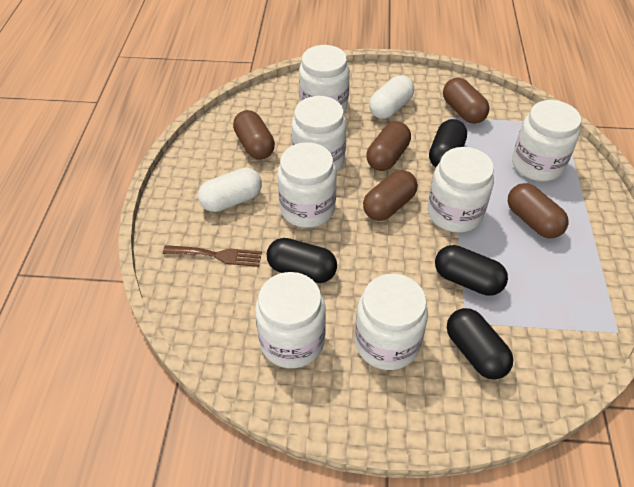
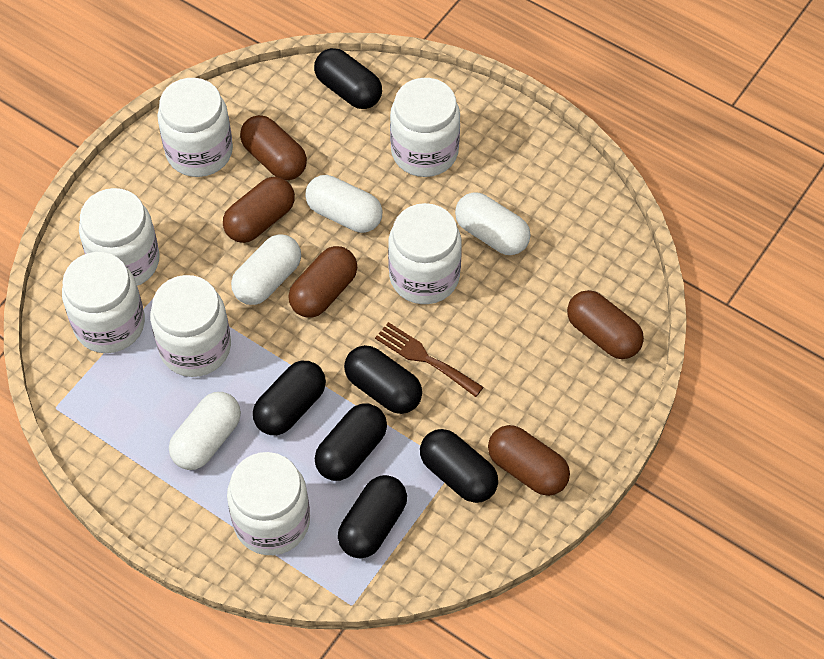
black capsule: 4 -> 6
white capsule: 2 -> 4

